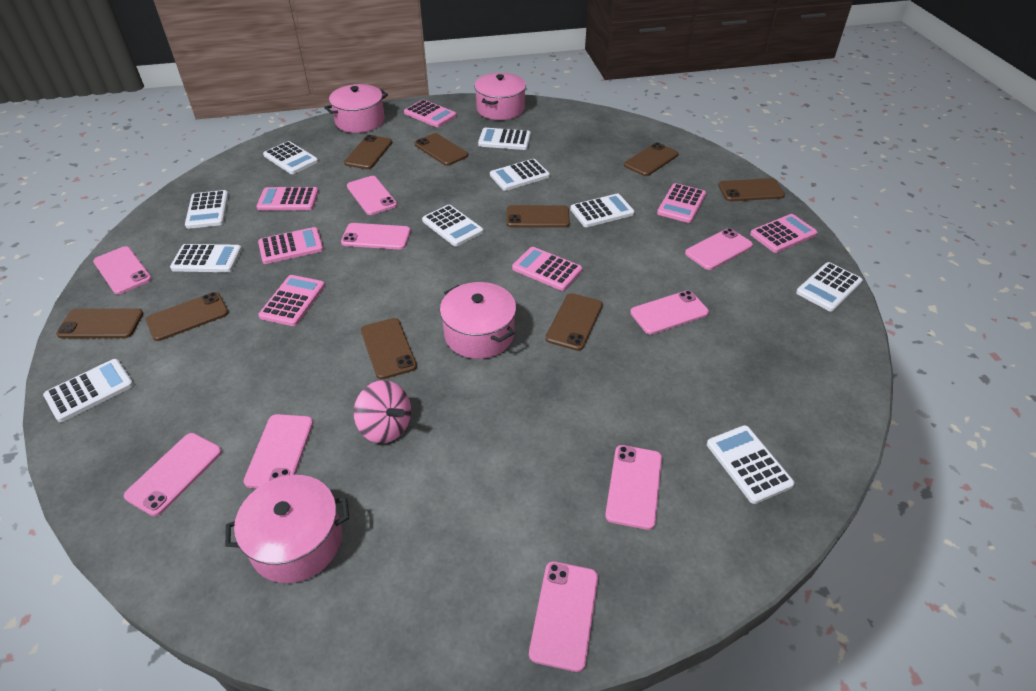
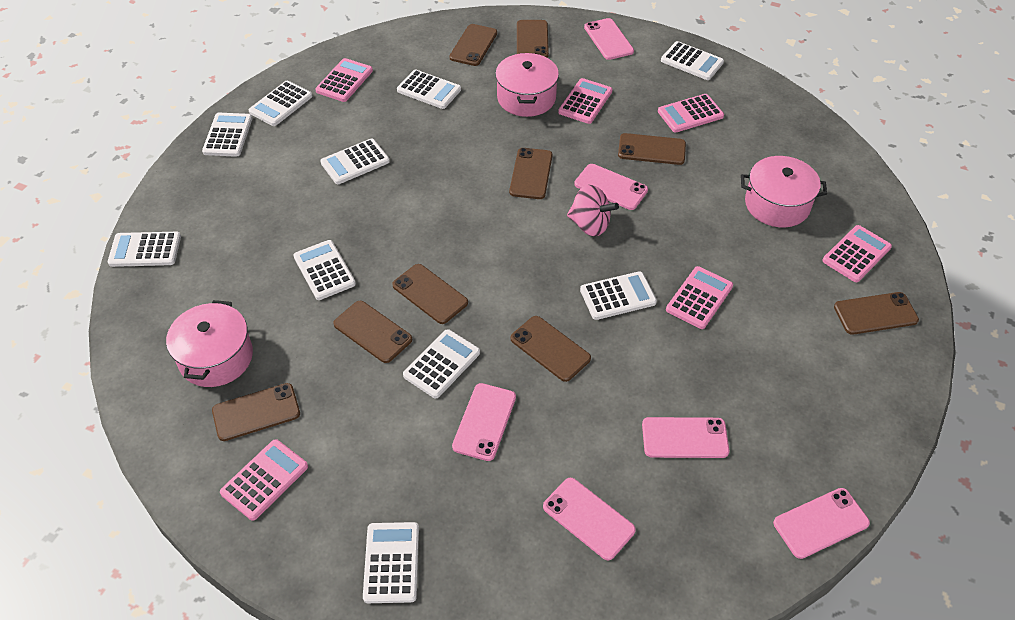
pink calculator: 7 -> 6
pink phone: 9 -> 6
pink pot: 4 -> 3

